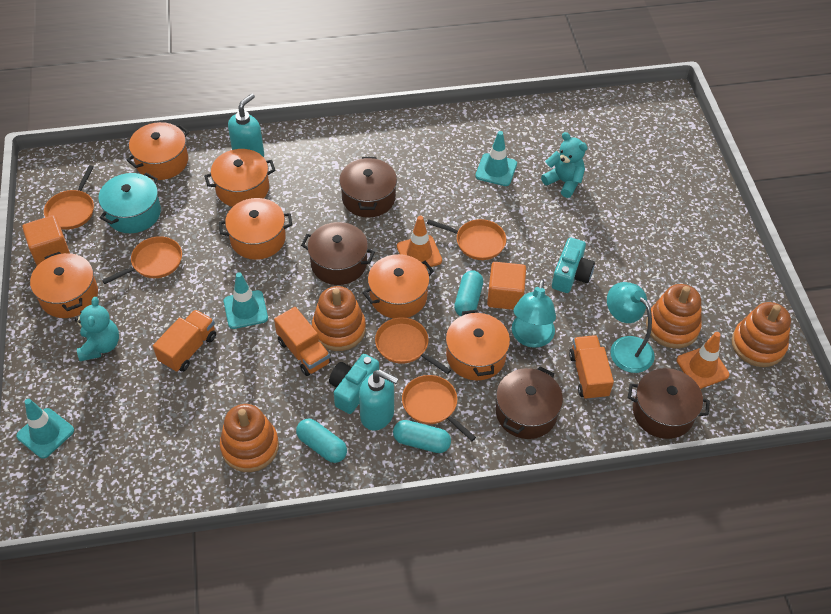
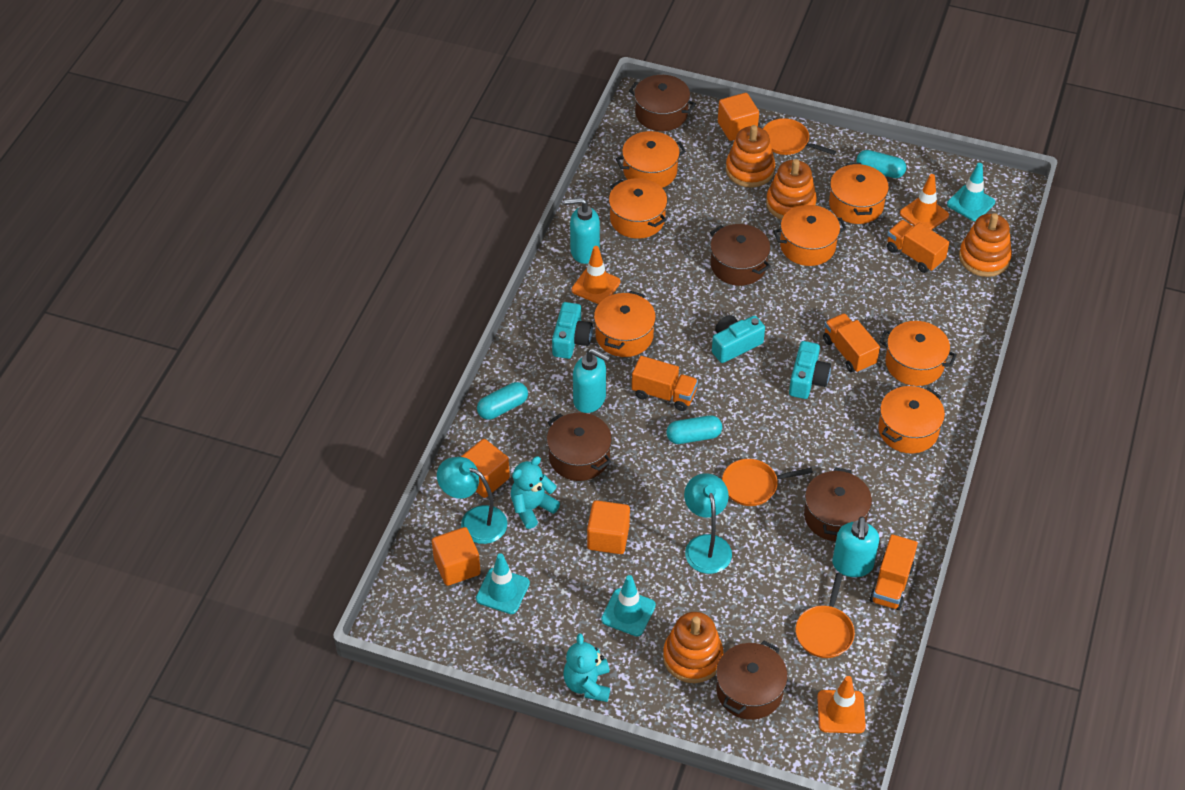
brown pot: 4 -> 5
orange cube: 2 -> 4
orange pan: 5 -> 3
orange pot: 6 -> 7
orange traffic cone: 2 -> 3
orange truck: 3 -> 4
turquoise camera: 2 -> 3
turquoise pot: 1 -> 0
turquoise soap dispenser: 2 -> 3

